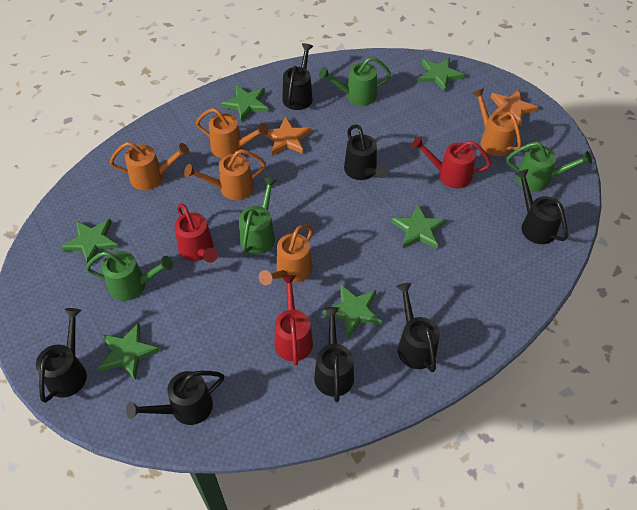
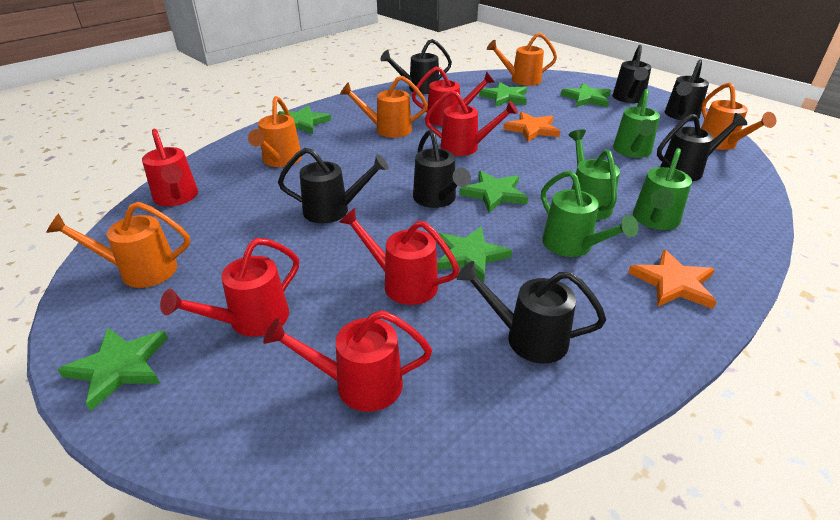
red watering can: 3 -> 6

